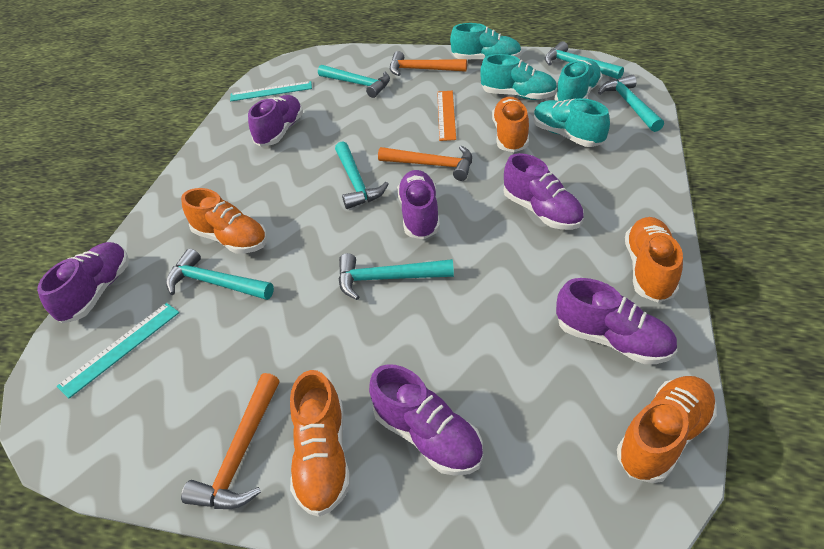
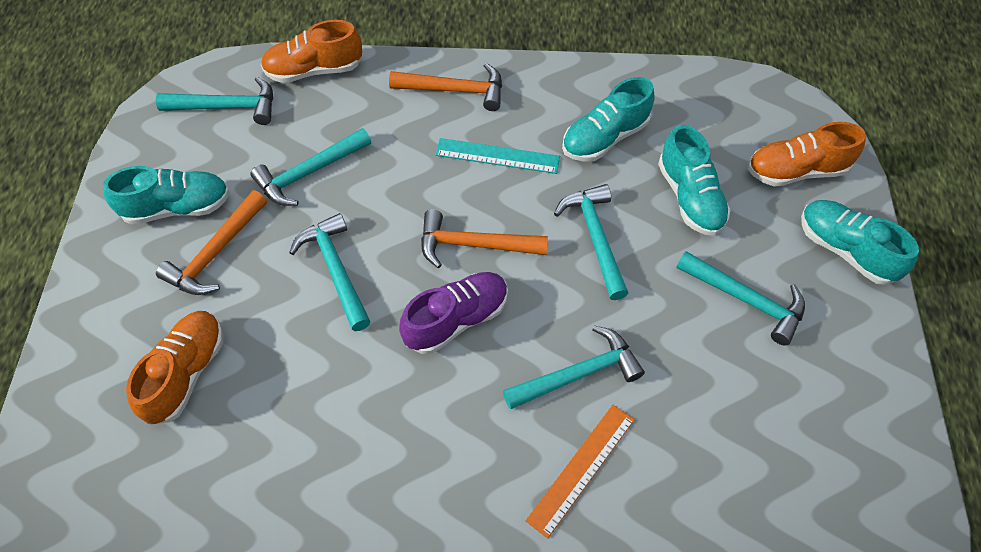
orange shoe: 5 -> 3
purple shoe: 6 -> 1
turquoise ruler: 2 -> 1

